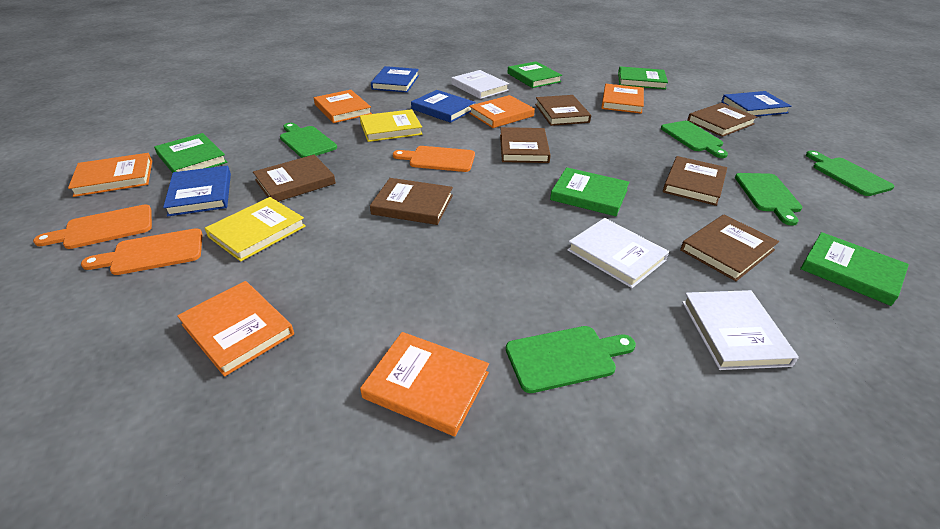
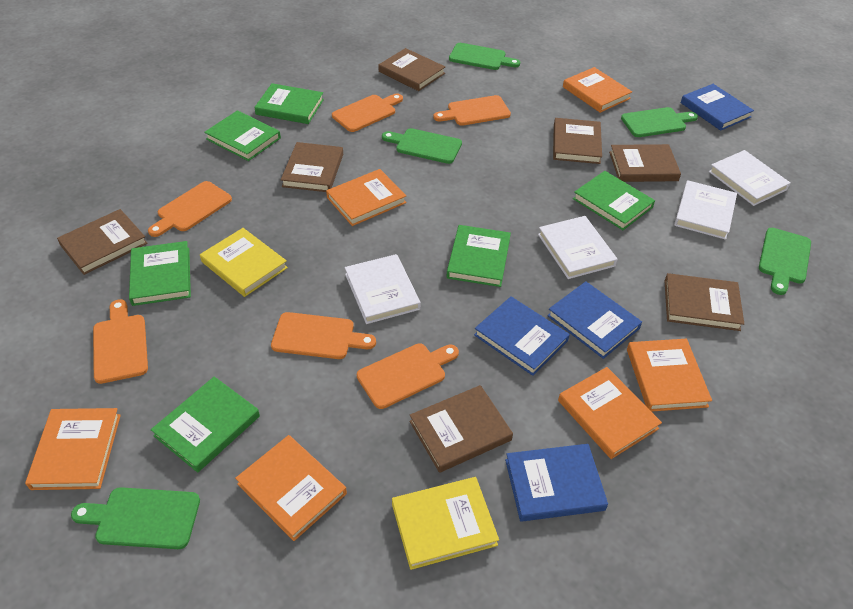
green book: 5 -> 6
orange cutting board: 3 -> 6
white book: 3 -> 4

